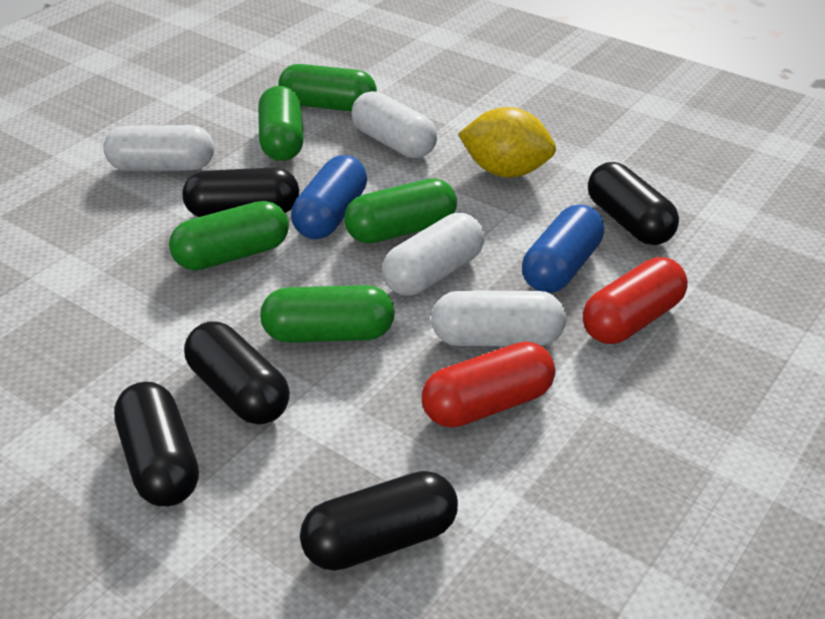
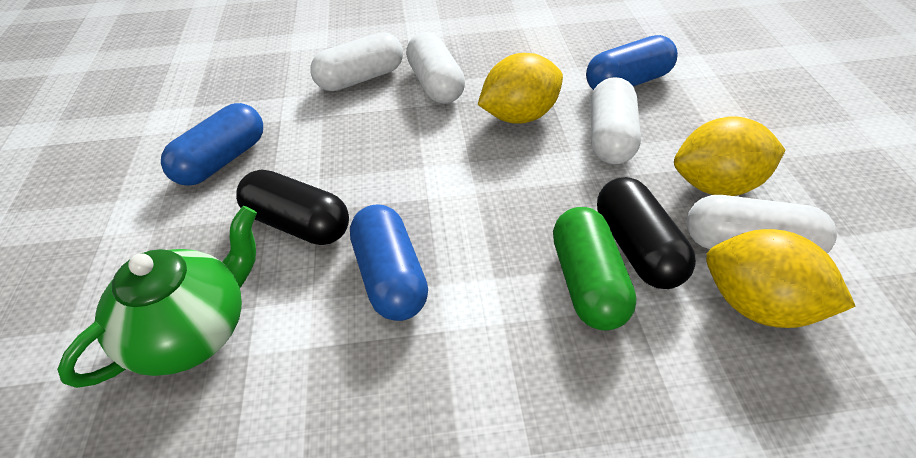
black capsule: 5 -> 2
blue capsule: 2 -> 3
green capsule: 5 -> 1
green teapot: 0 -> 1
red capsule: 2 -> 0
yellow lemon: 1 -> 3

